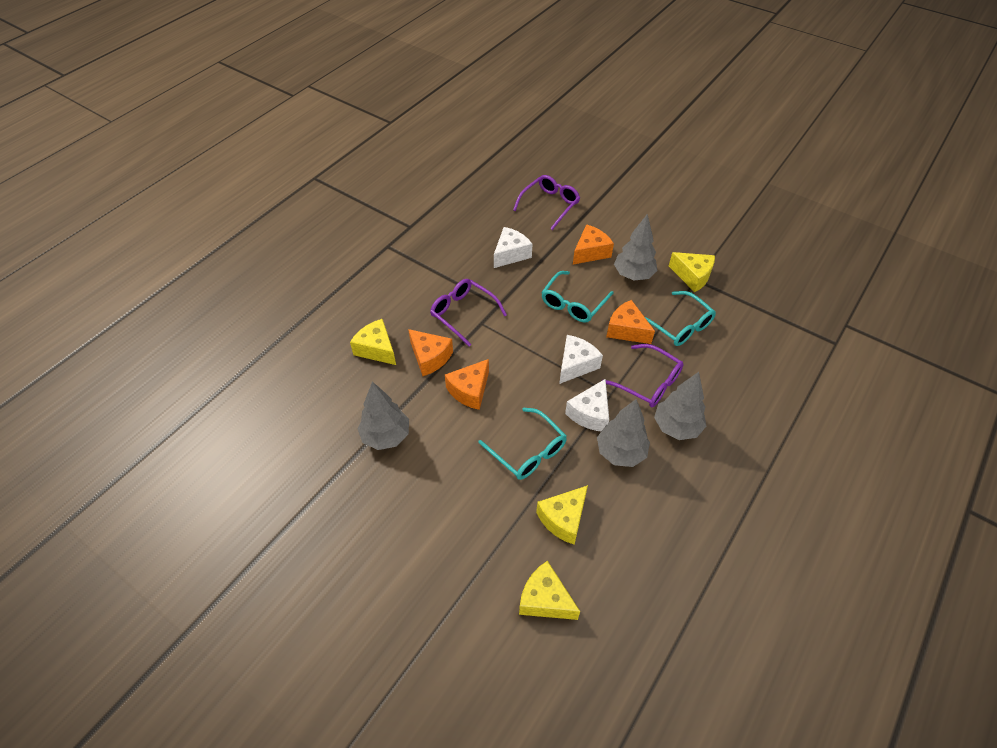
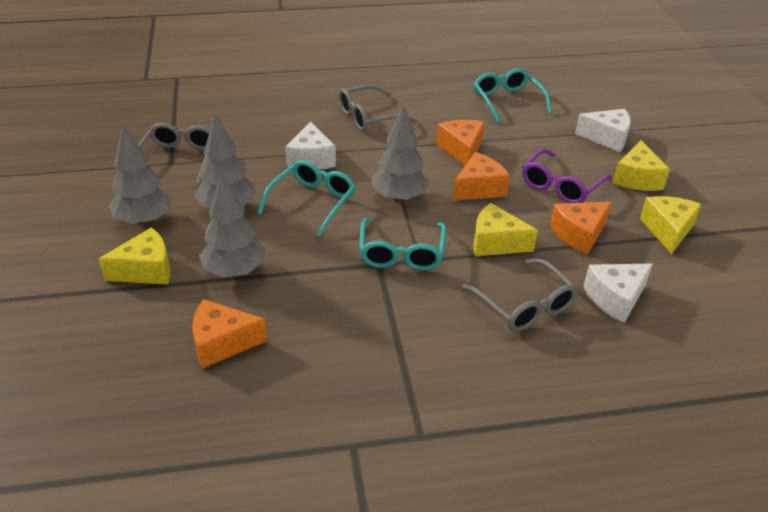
grey glasses: 0 -> 3
purple glasses: 3 -> 1

